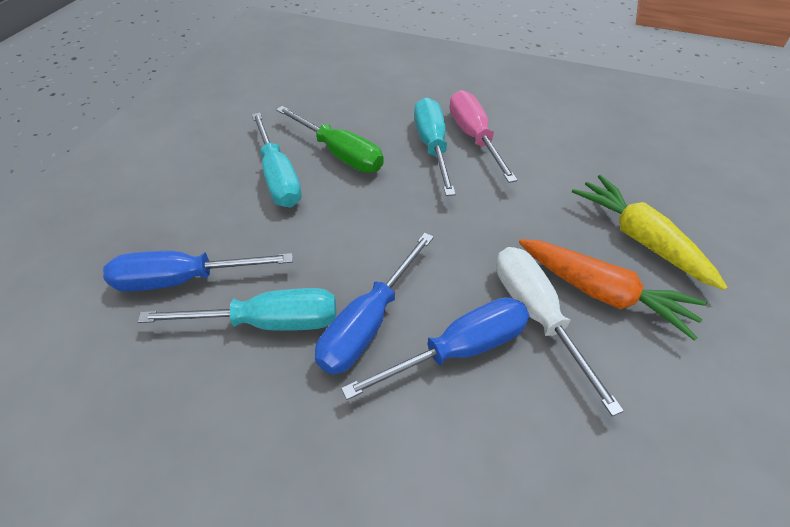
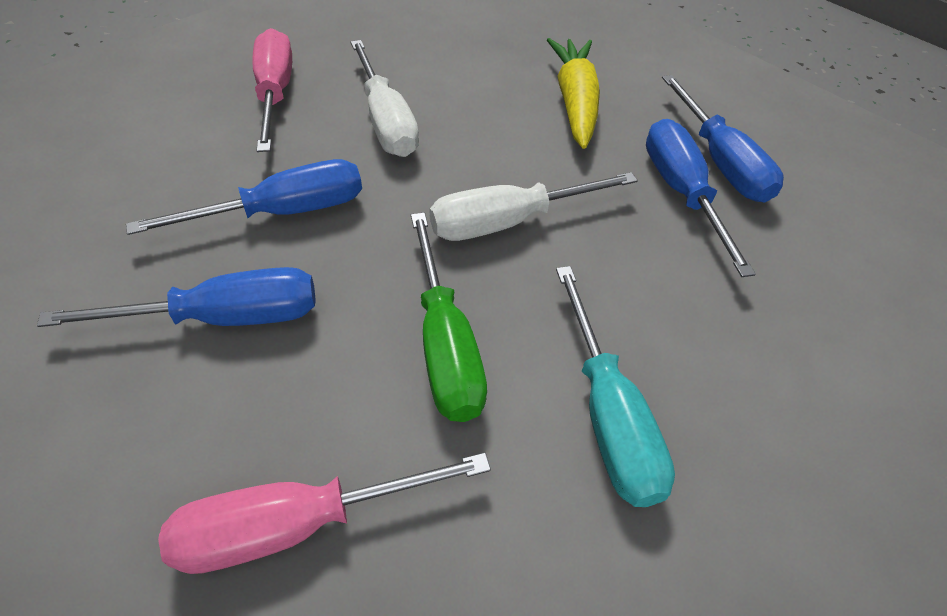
blue screwdriver: 3 -> 4
orange carrot: 1 -> 0
pink screwdriver: 1 -> 2
turquoise screwdriver: 3 -> 1
white screwdriver: 1 -> 2

